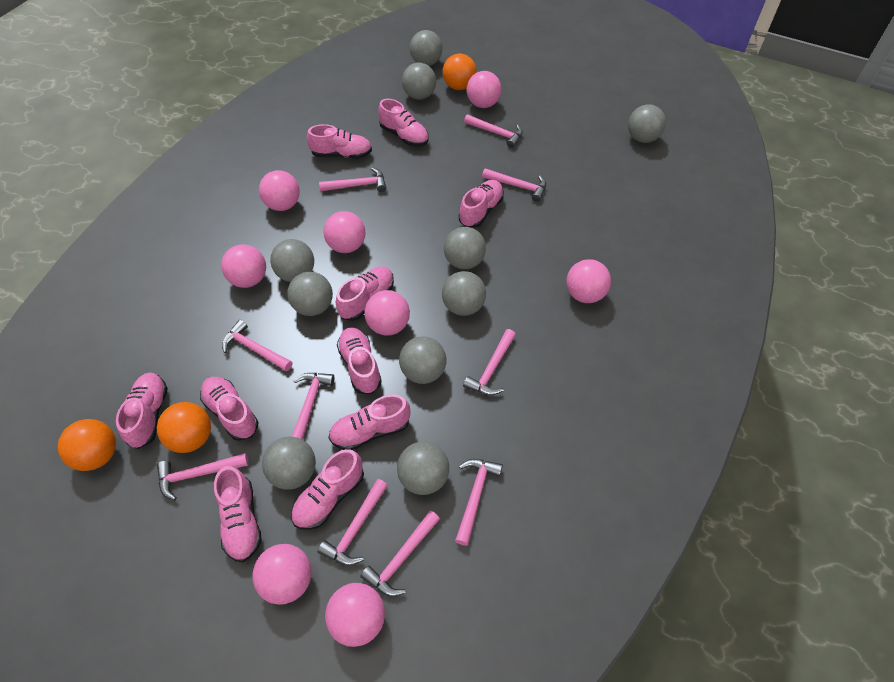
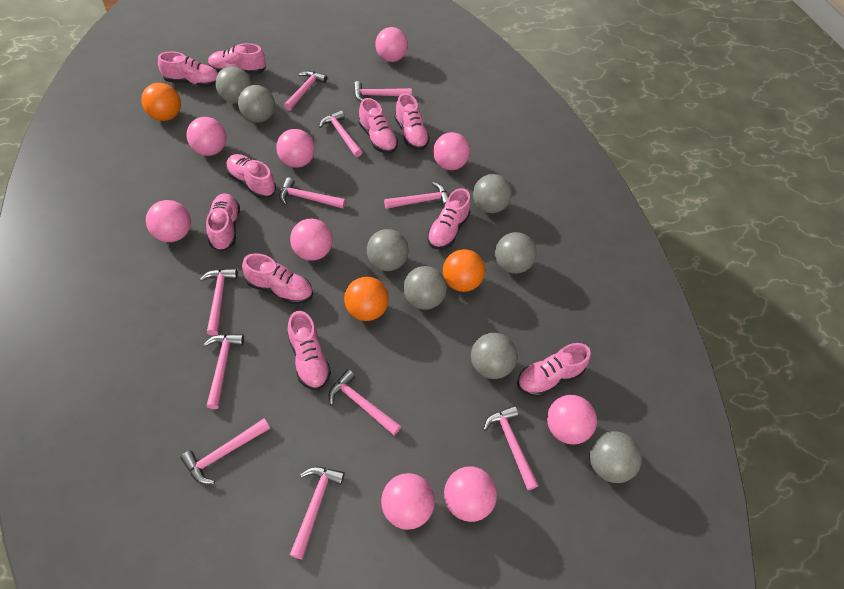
grey ball: 10 -> 8
pink ball: 8 -> 9
pink hammer: 10 -> 11

